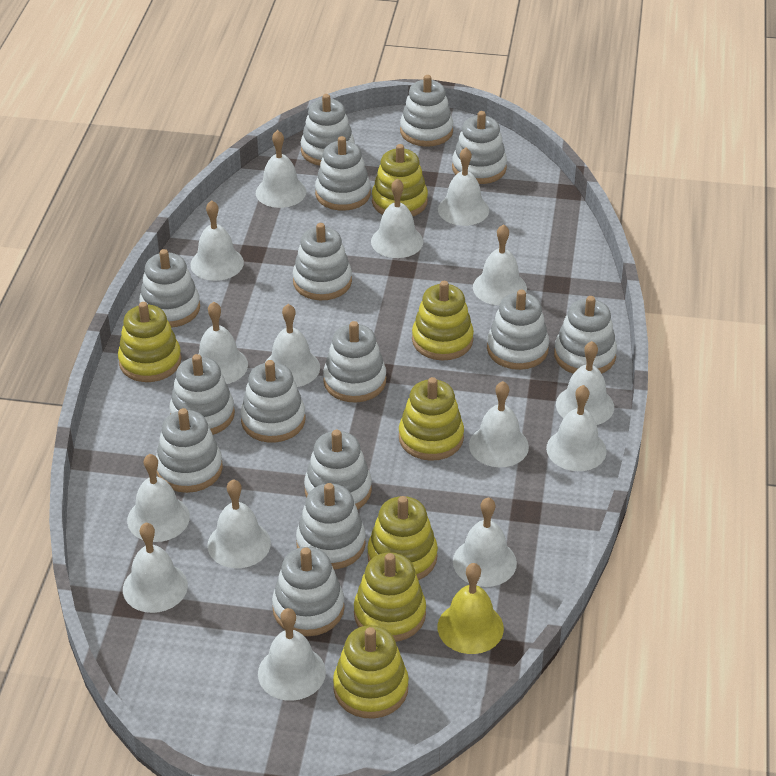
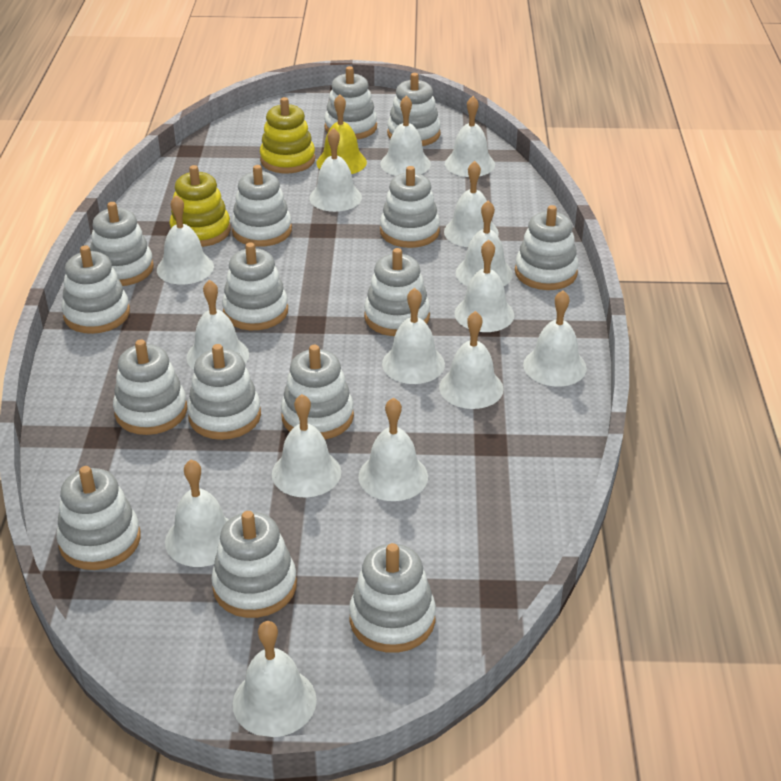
yellow stacking toy: 7 -> 2

